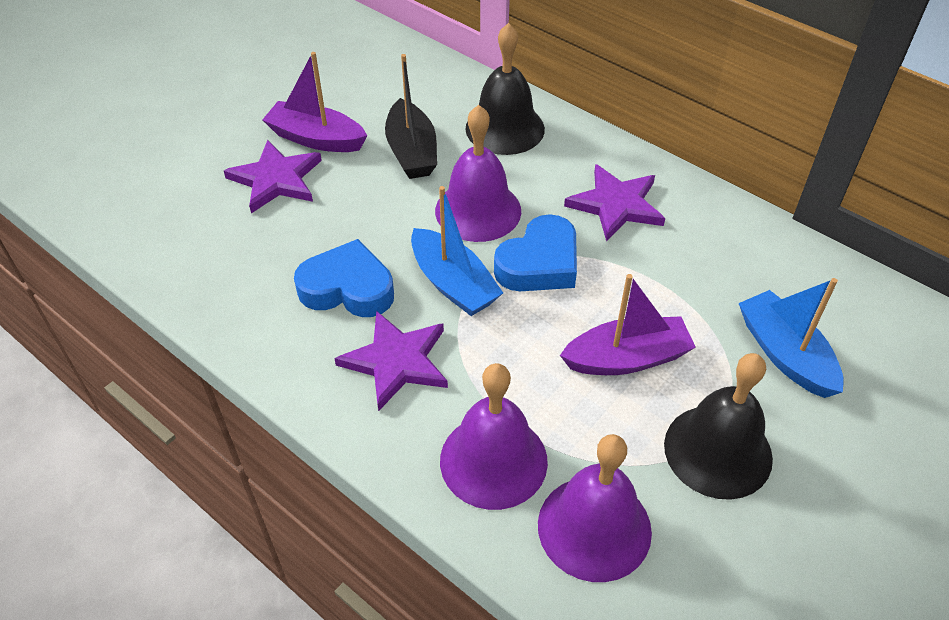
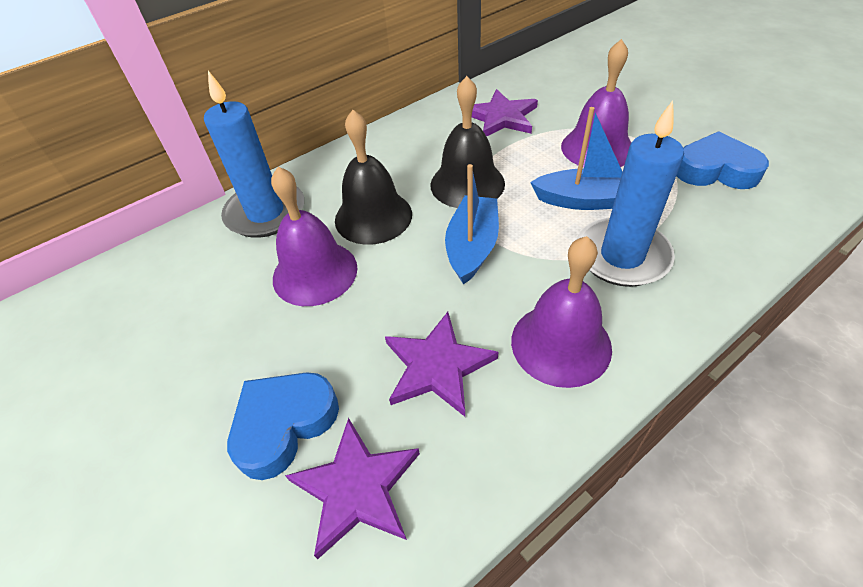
black boat: 1 -> 0
blue candle: 0 -> 2
purple boat: 2 -> 0

